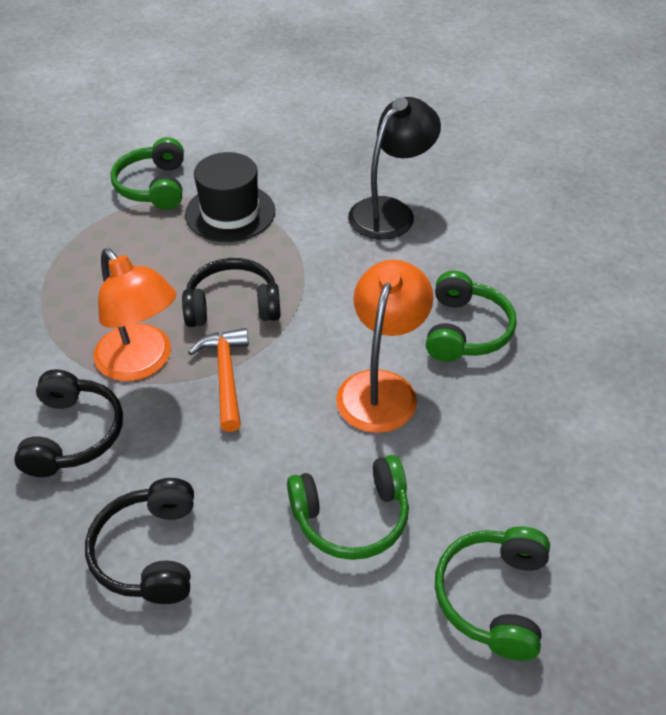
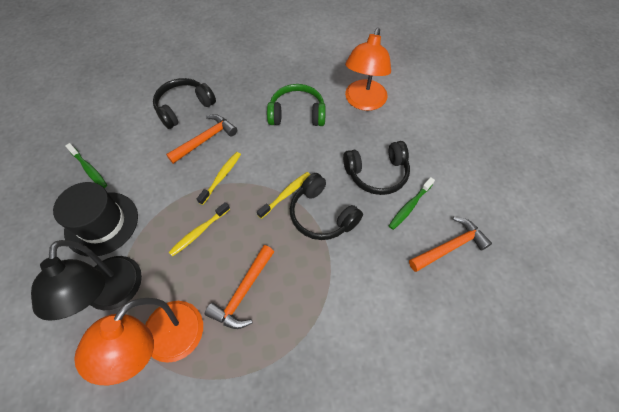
green headphones: 4 -> 1
green toothbrush: 0 -> 2
orange hammer: 1 -> 3
yellow toothbrush: 0 -> 3

